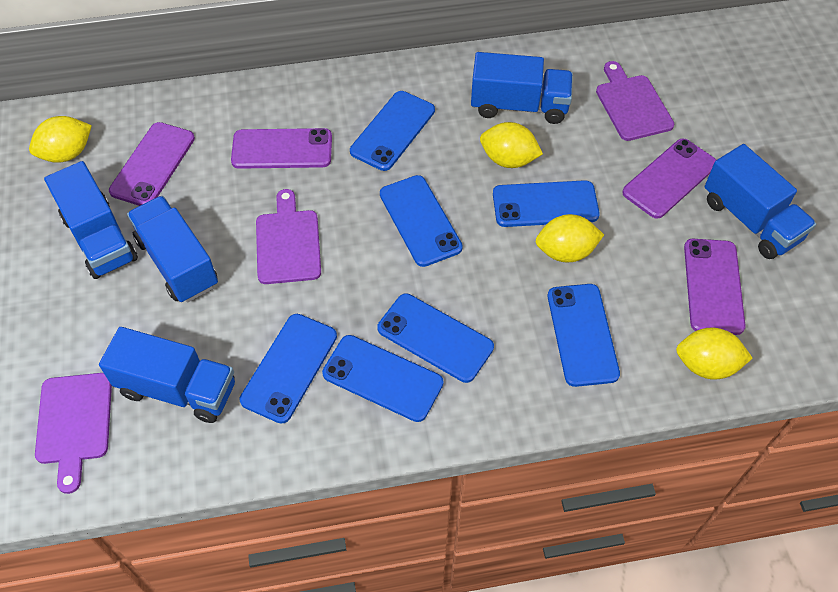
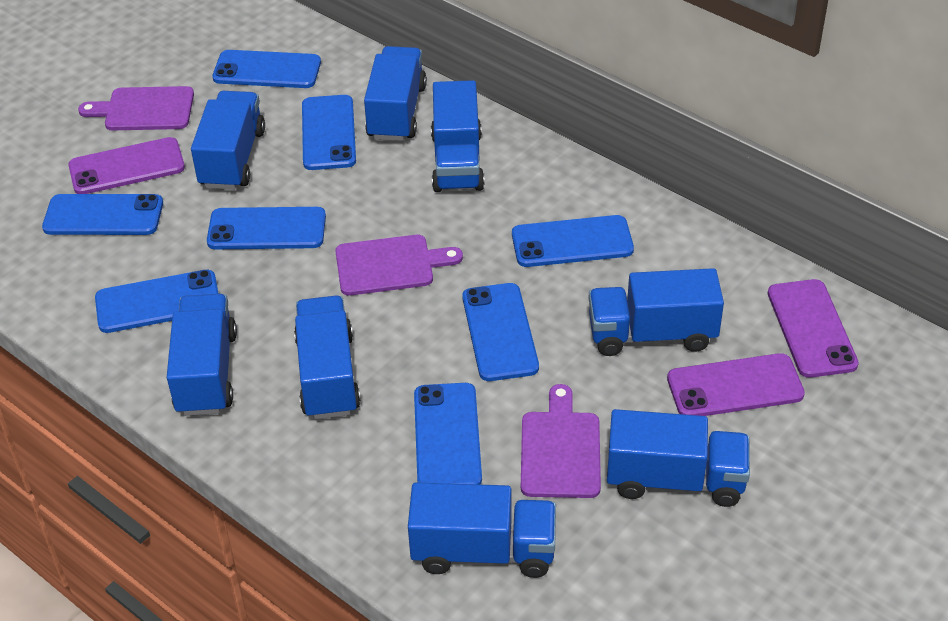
blue phone: 7 -> 8
blue truck: 5 -> 8
purple phone: 4 -> 3
yellow lemon: 4 -> 0

